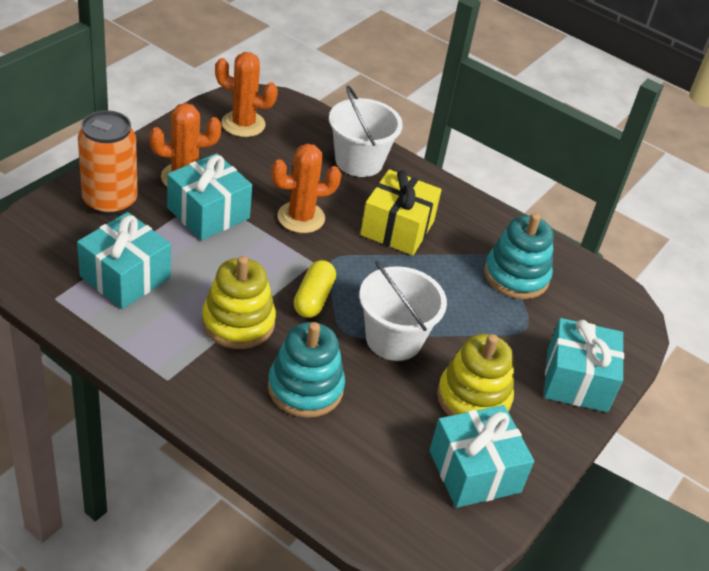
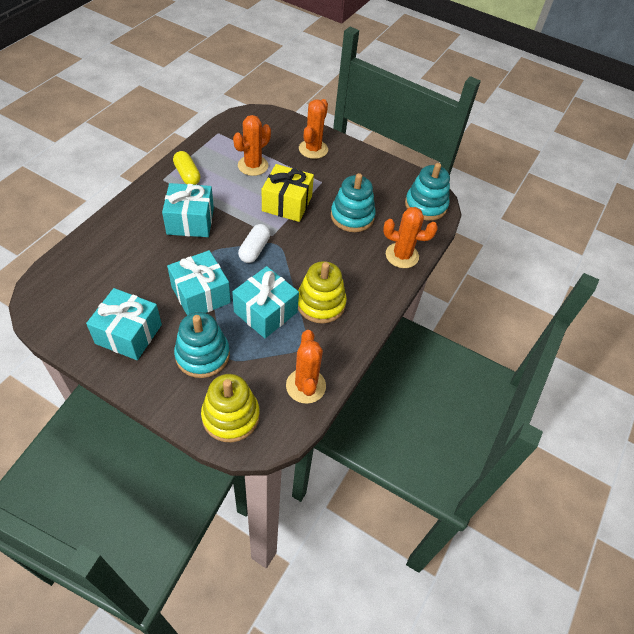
orange cactus: 3 -> 4
orange can: 1 -> 0
turquoise stacking toy: 2 -> 3
white bucket: 2 -> 0
white capsule: 0 -> 1

